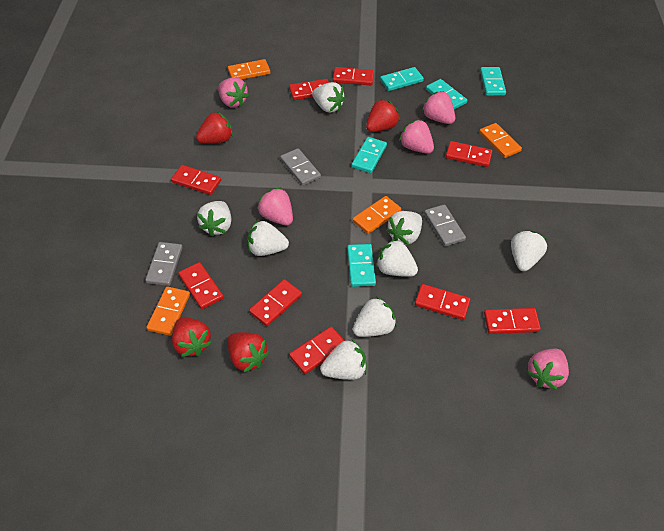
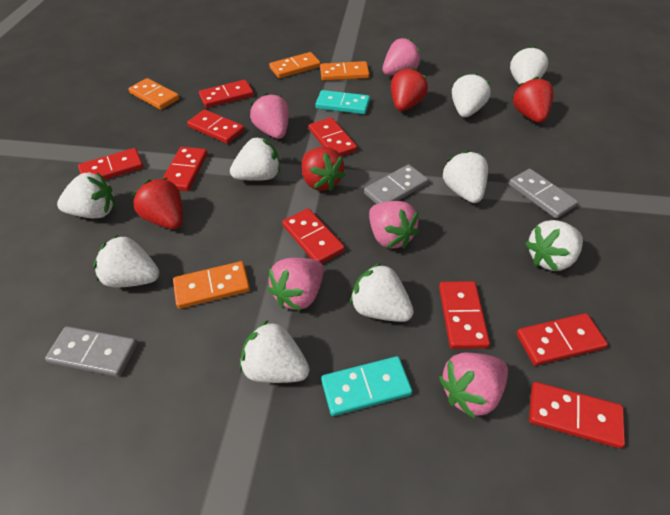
turquoise domino: 5 -> 2
white strawberry: 8 -> 9

